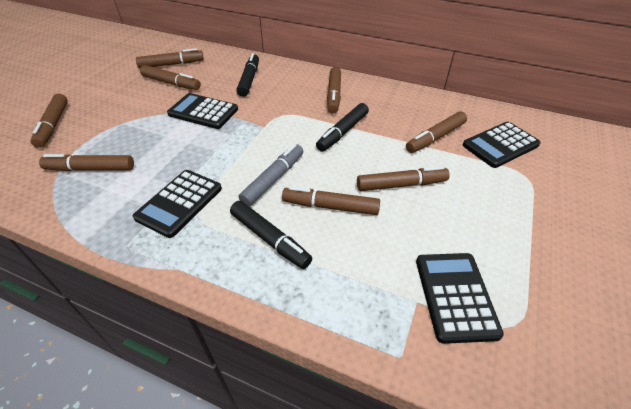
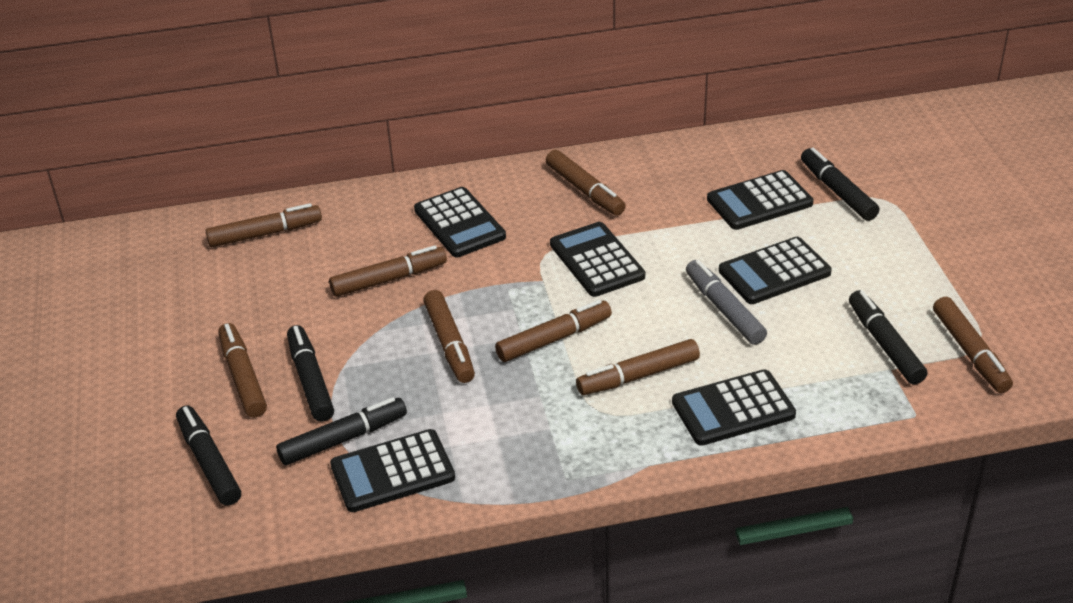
black calculator: 4 -> 6
black marker: 3 -> 5

